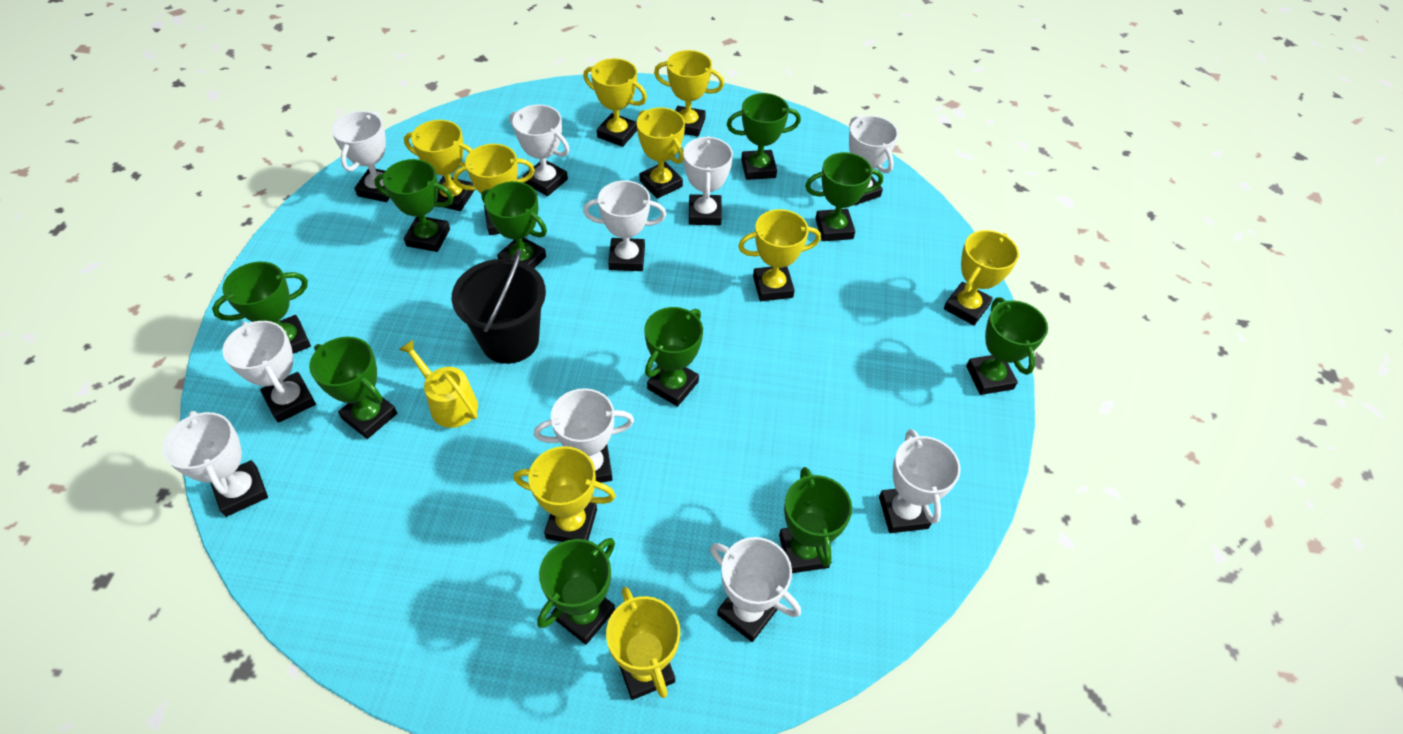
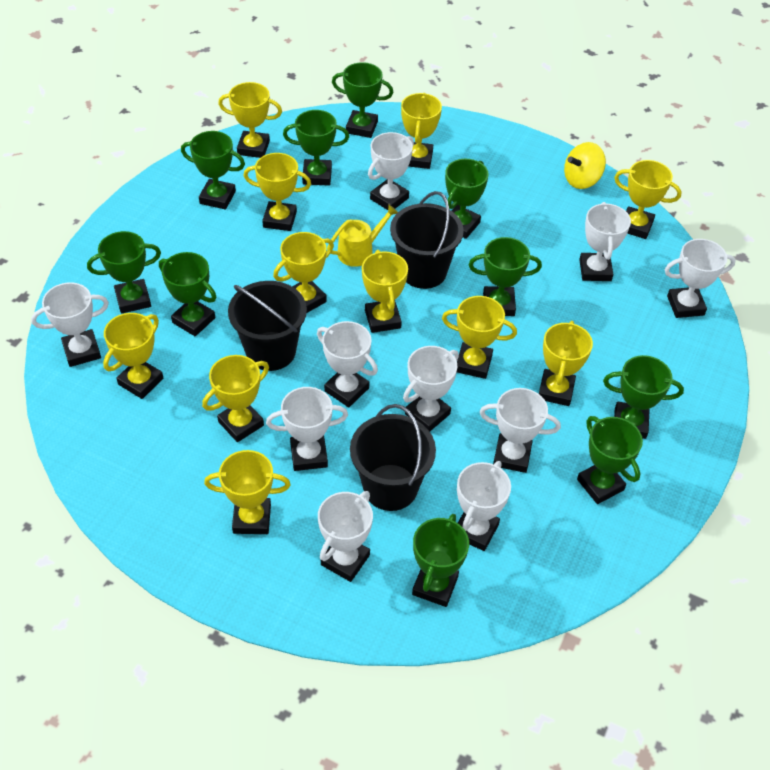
black bucket: 1 -> 3
yellow spinning top: 0 -> 1
yellow trophy: 9 -> 11

